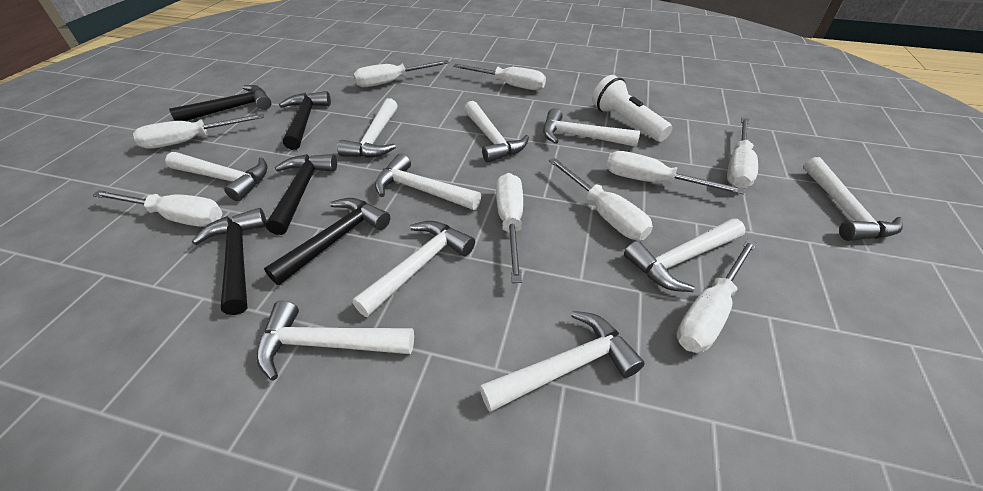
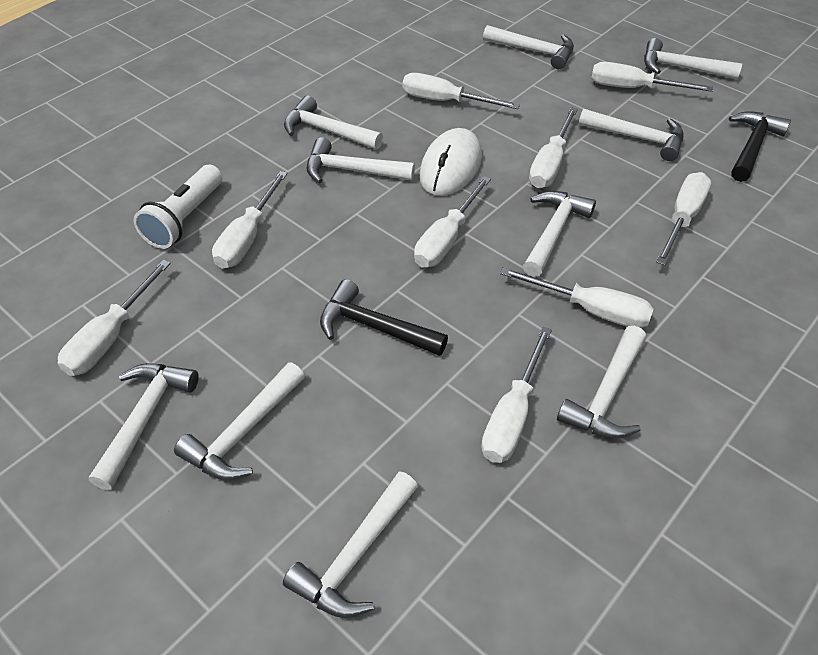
black hammer: 5 -> 2
white mouse: 0 -> 1

